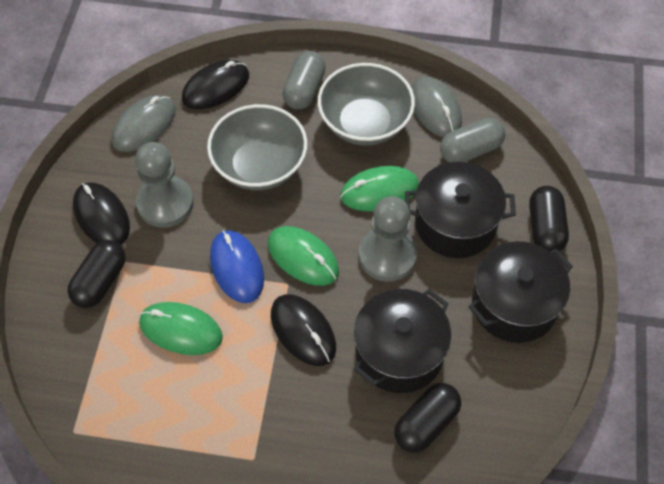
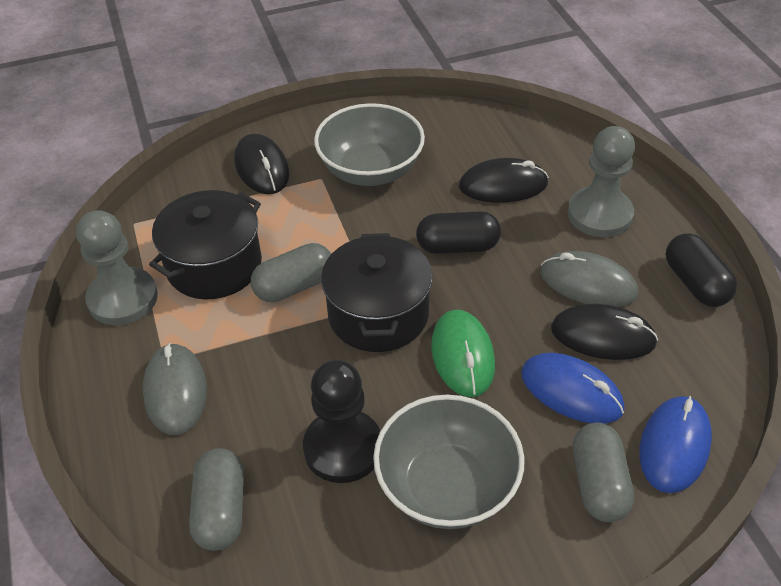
black capsule: 3 -> 2
black pawn: 0 -> 1
black pot: 3 -> 2
blue mouse: 1 -> 2
green mouse: 3 -> 1
grey capsule: 2 -> 3

